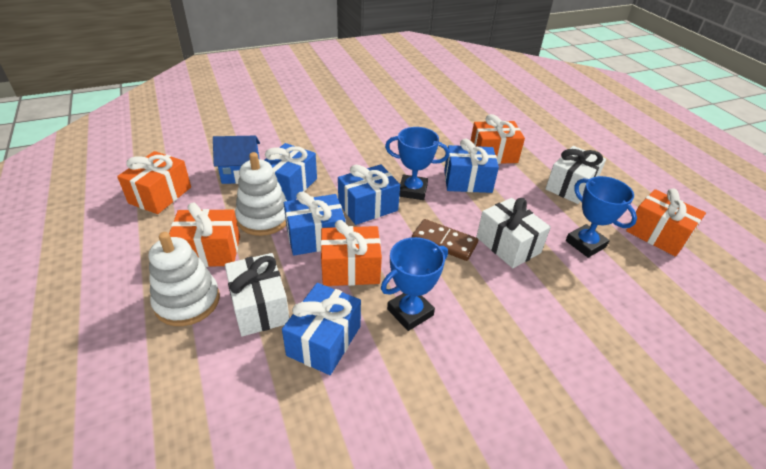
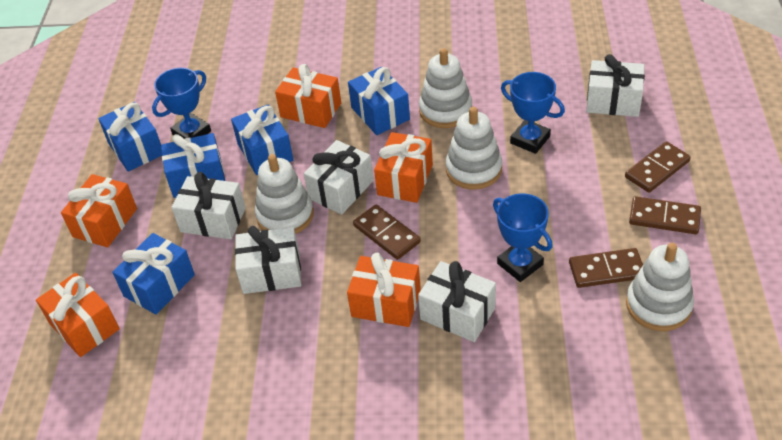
blue house: 1 -> 0
brown domino: 1 -> 4
white gift: 3 -> 5
white stacking toy: 2 -> 4

